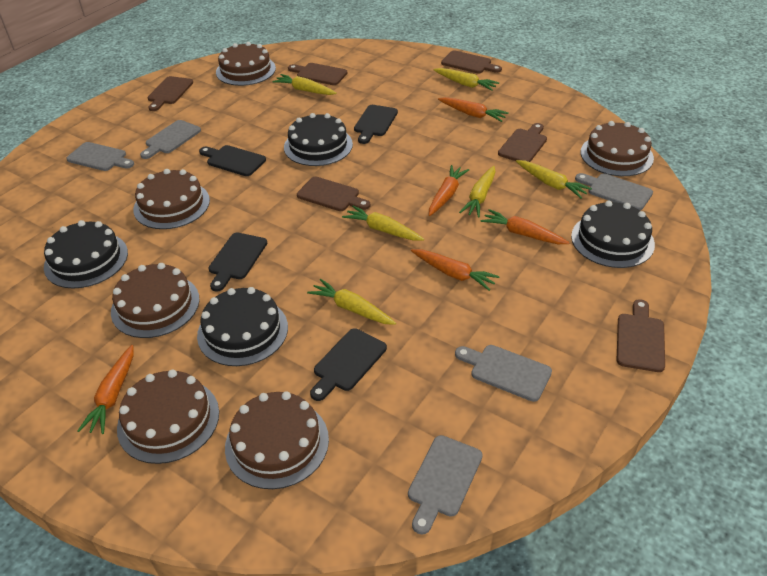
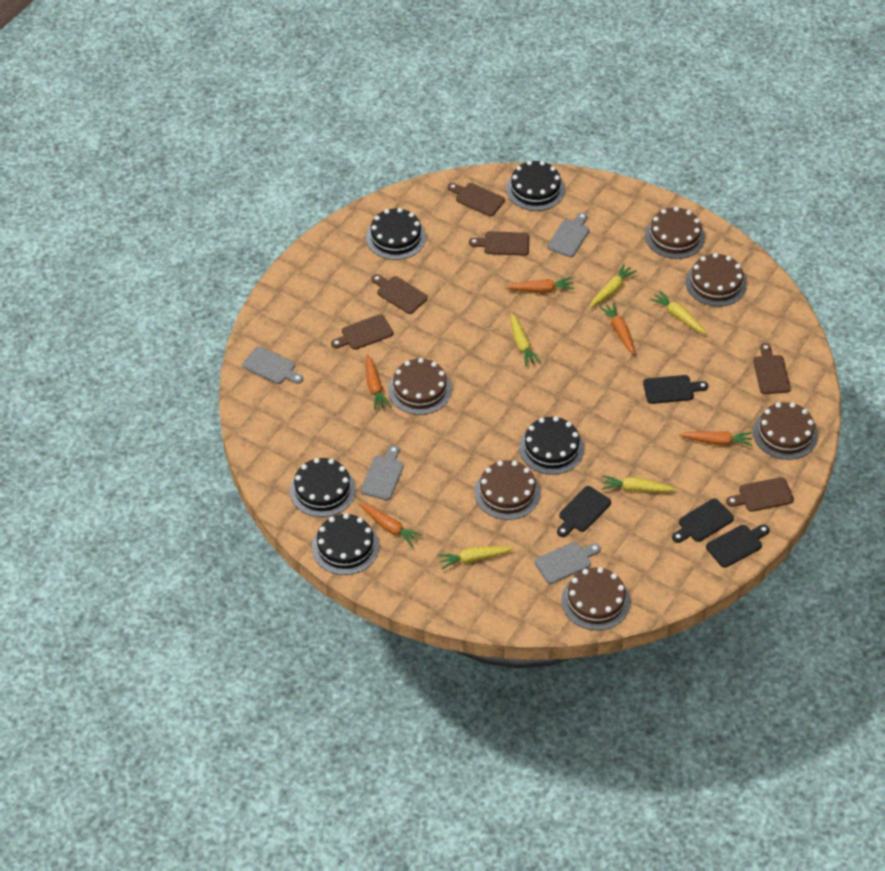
black cake: 4 -> 5
grey cutting board: 5 -> 4
yellow carrot: 6 -> 5

